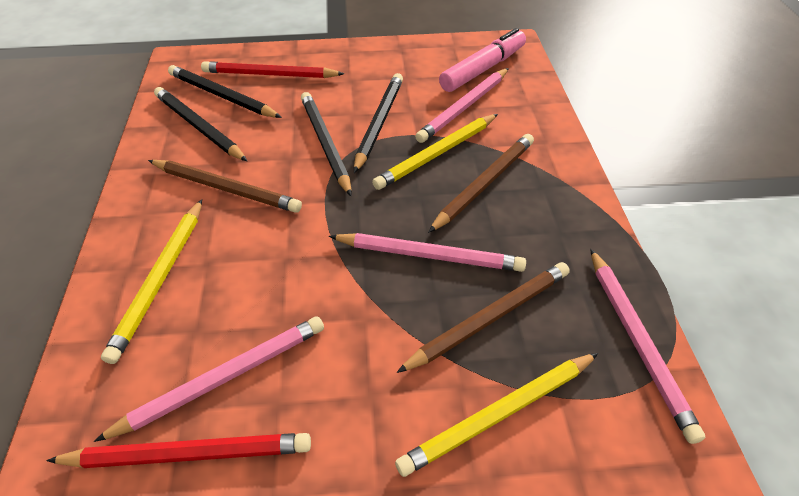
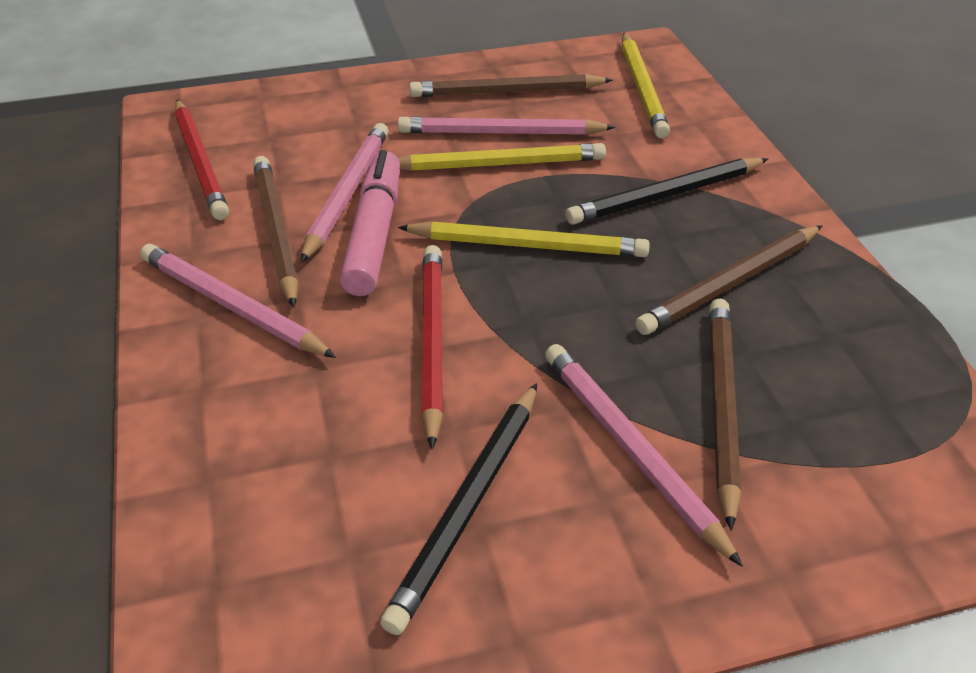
black pencil: 4 -> 2
brown pencil: 3 -> 4

